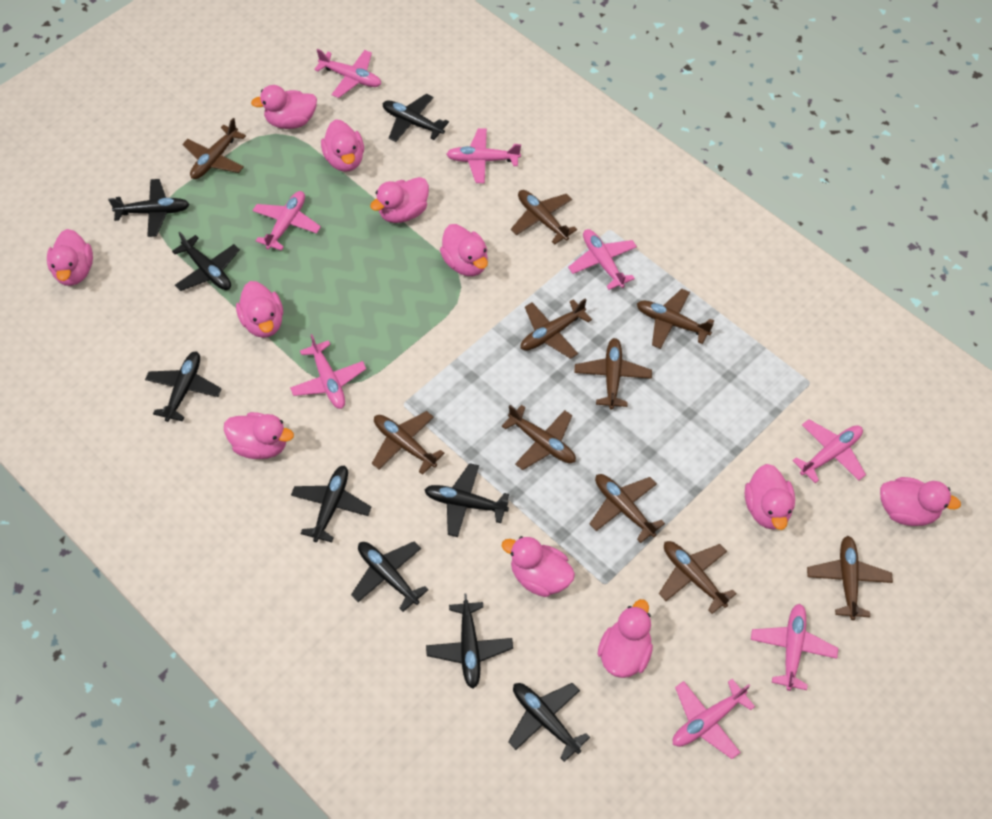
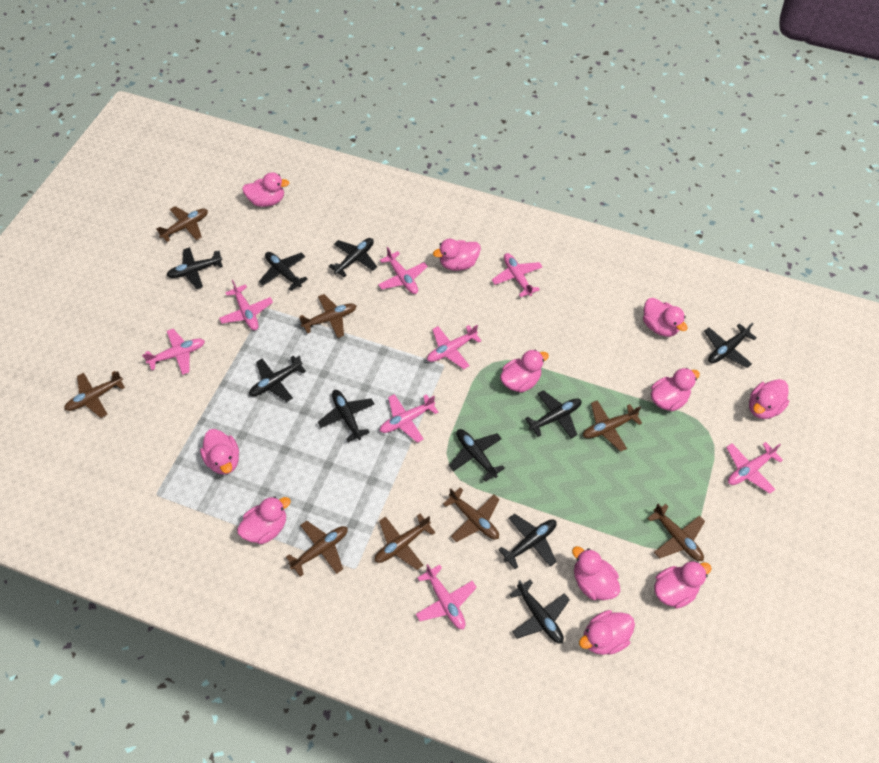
black plane: 9 -> 10
brown plane: 10 -> 8

